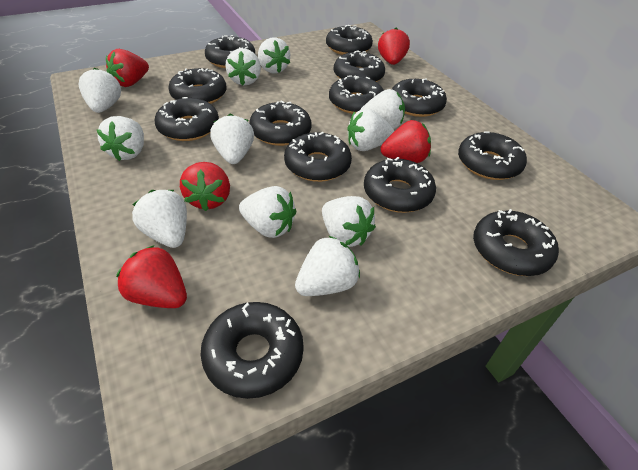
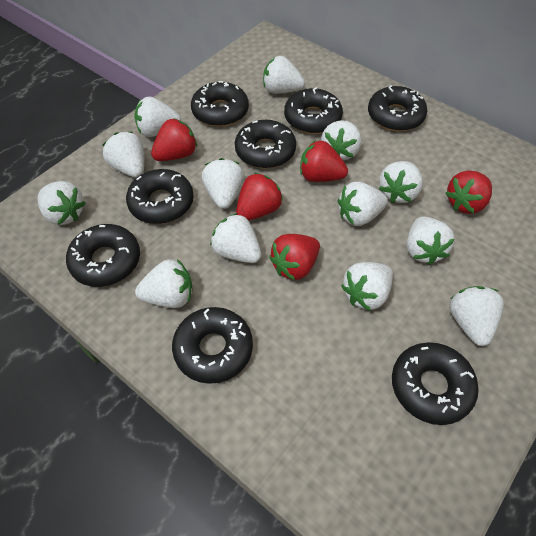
black donut: 13 -> 8
white strawberry: 11 -> 13

